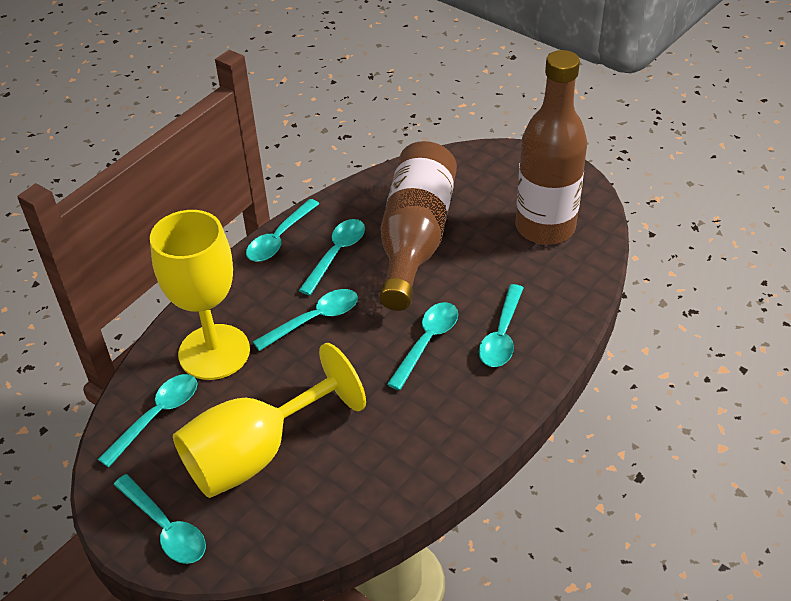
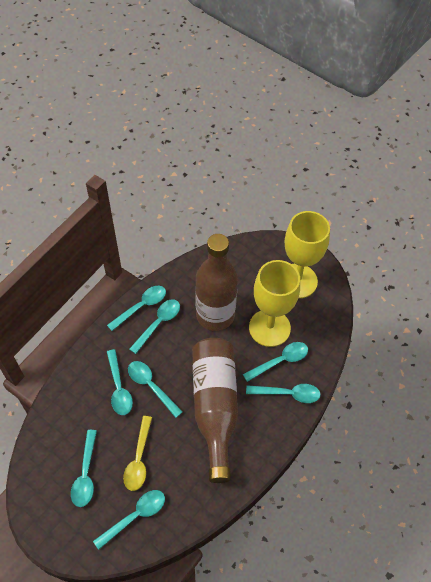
turquoise spoon: 7 -> 8
yellow spoon: 0 -> 1

